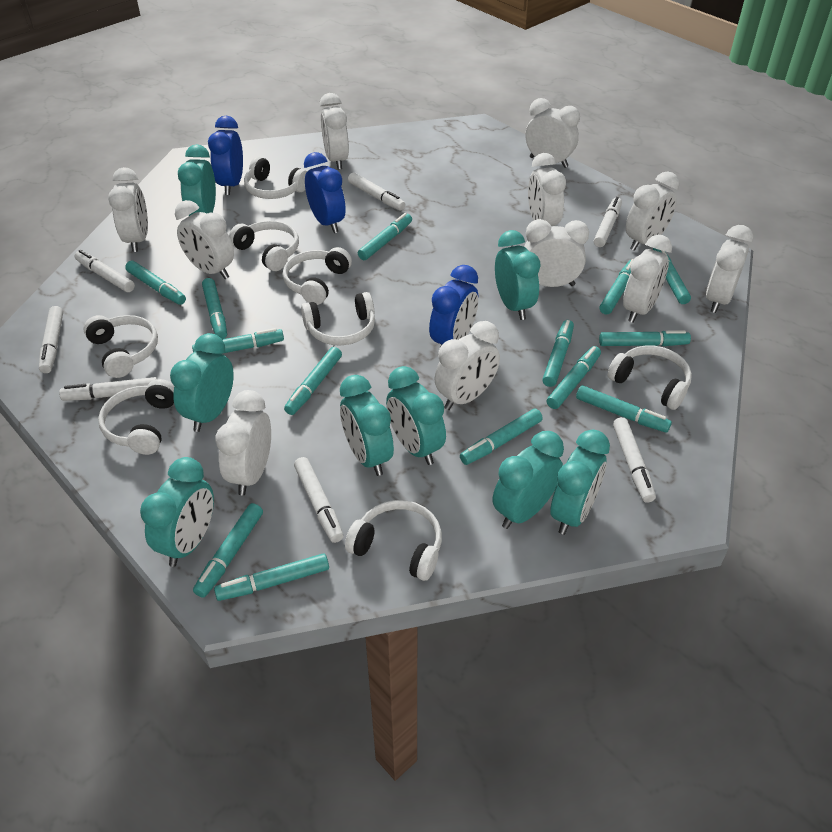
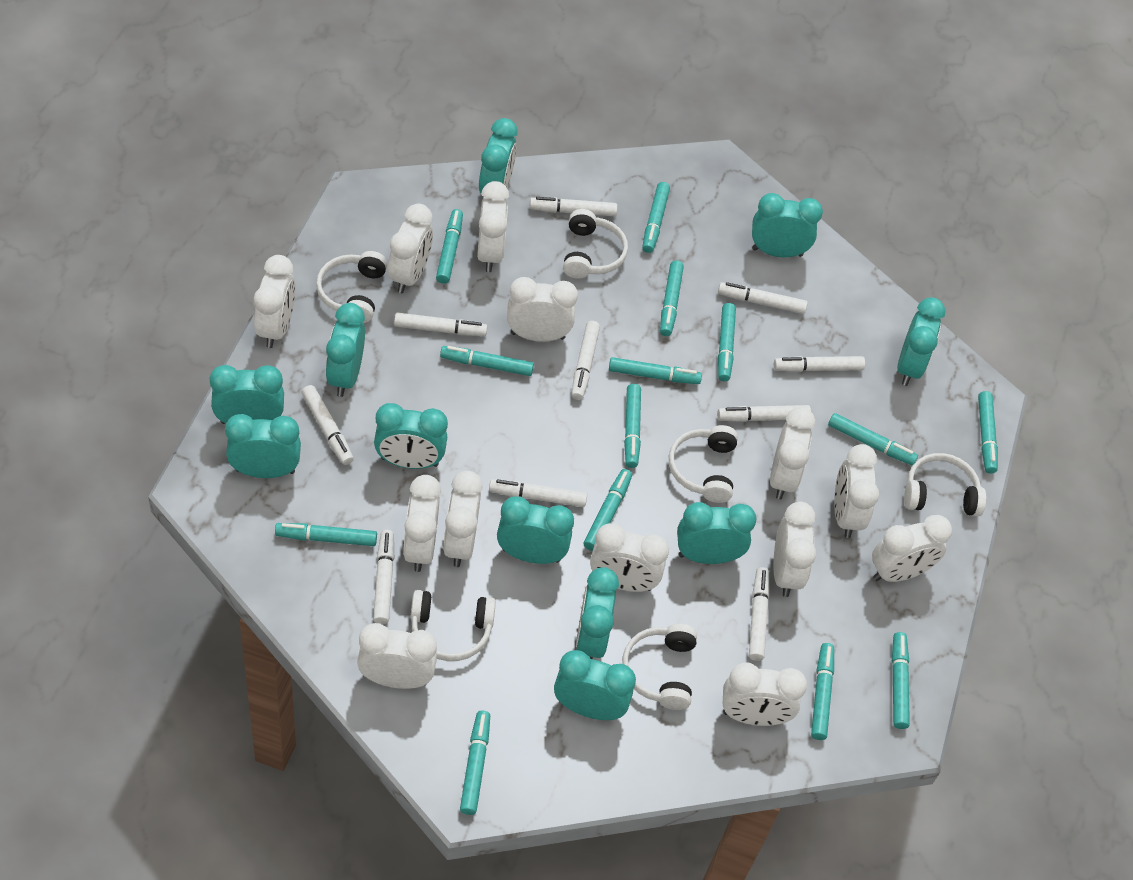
blue clock: 3 -> 0
turquoise clock: 8 -> 11
white clock: 11 -> 13
white headphones: 8 -> 6
white marker: 7 -> 10

